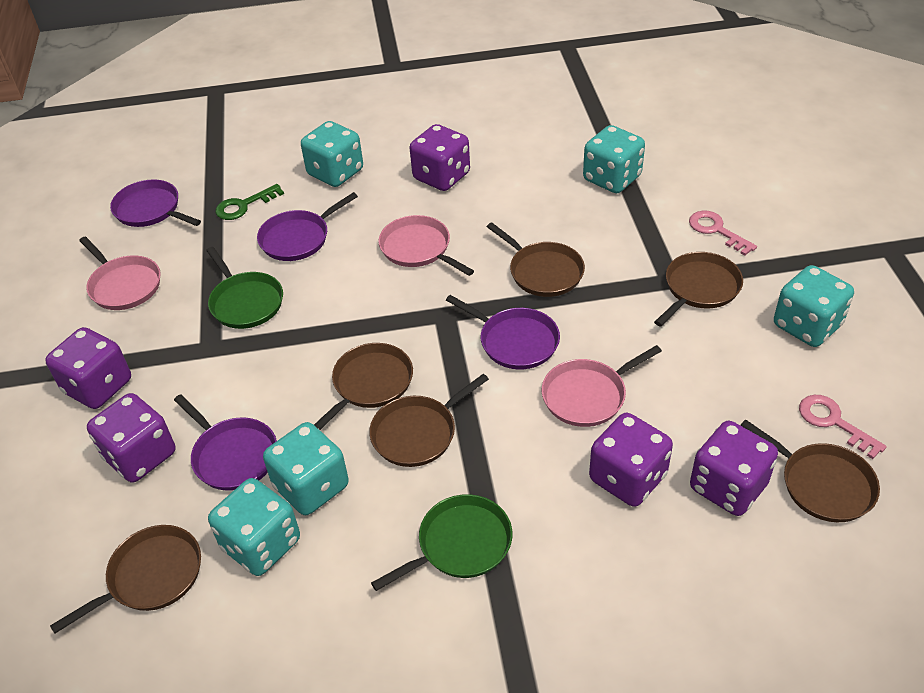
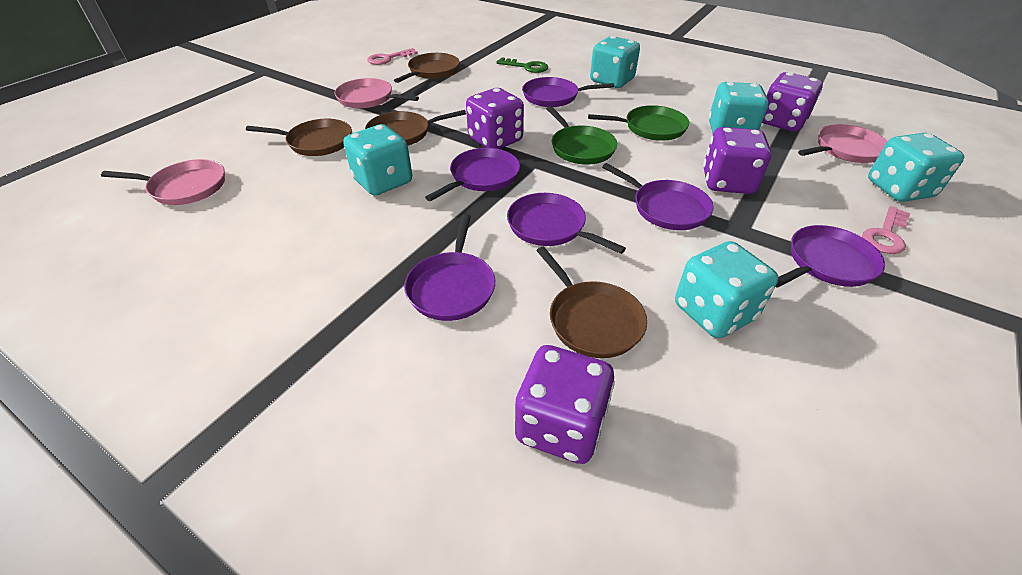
brown pan: 6 -> 4
purple dice: 5 -> 4
purple pan: 4 -> 6

